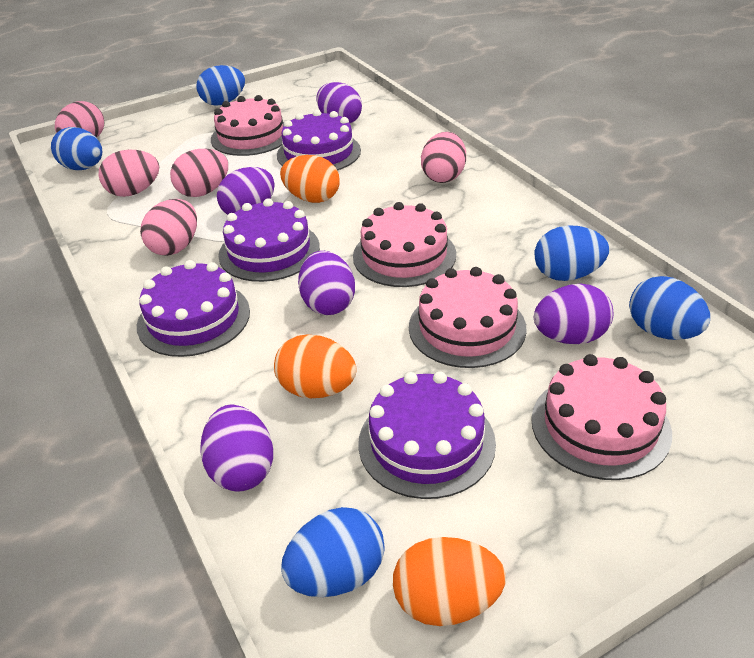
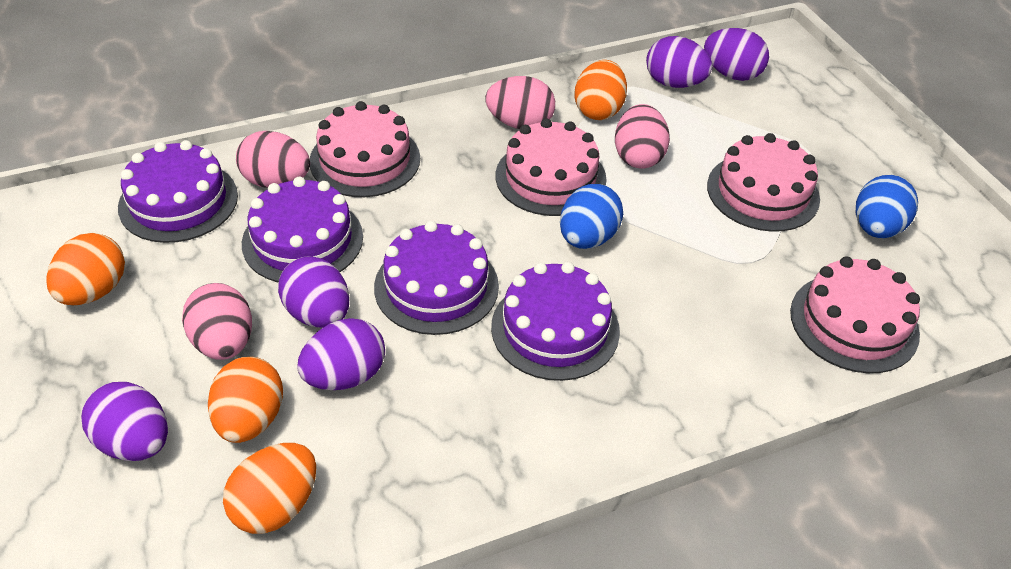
blue egg: 5 -> 2
orange egg: 3 -> 4
pink egg: 5 -> 4

